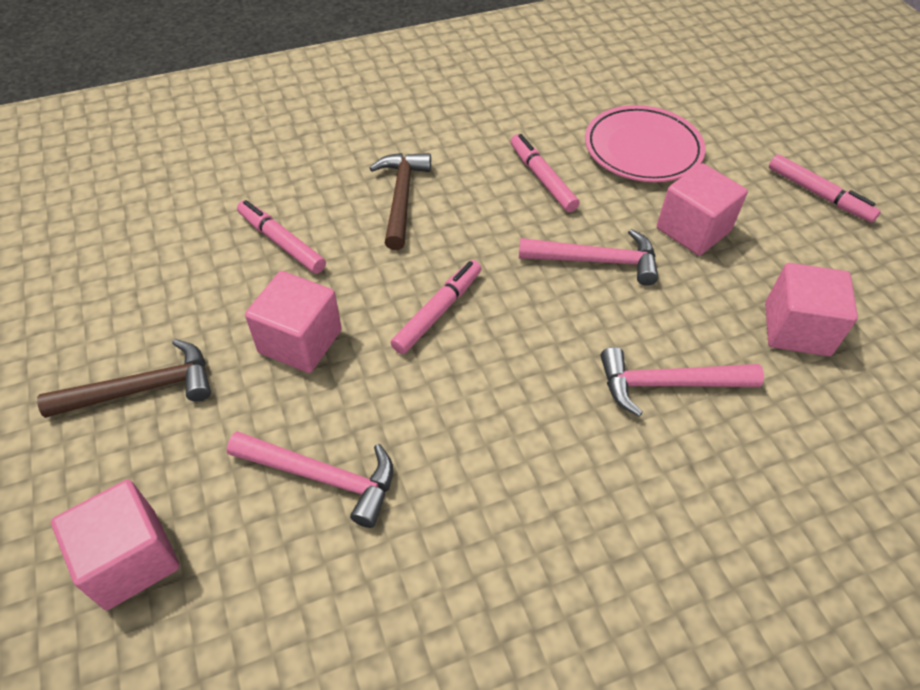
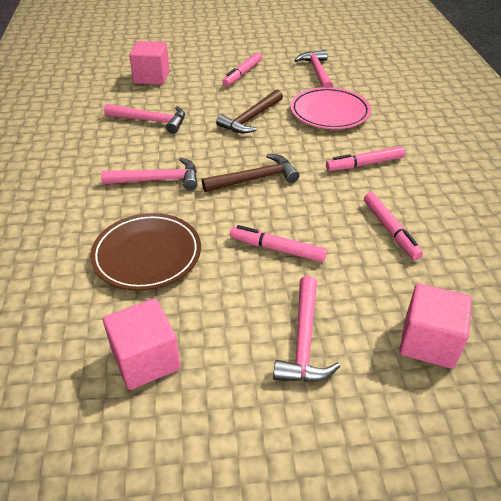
brown plate: 0 -> 1
pink cube: 4 -> 3
pink hammer: 3 -> 4

